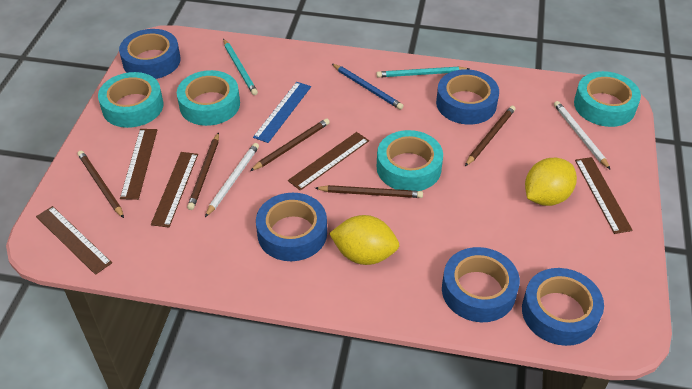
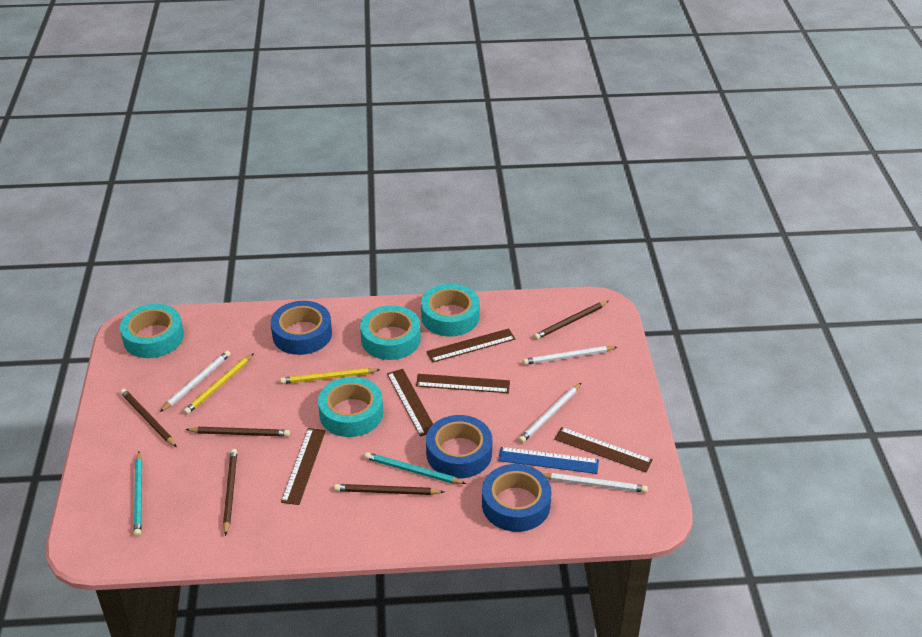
blue pencil: 1 -> 0
blue tape: 5 -> 3
white pencil: 2 -> 4
yellow lemon: 2 -> 0
yellow pencil: 0 -> 2

